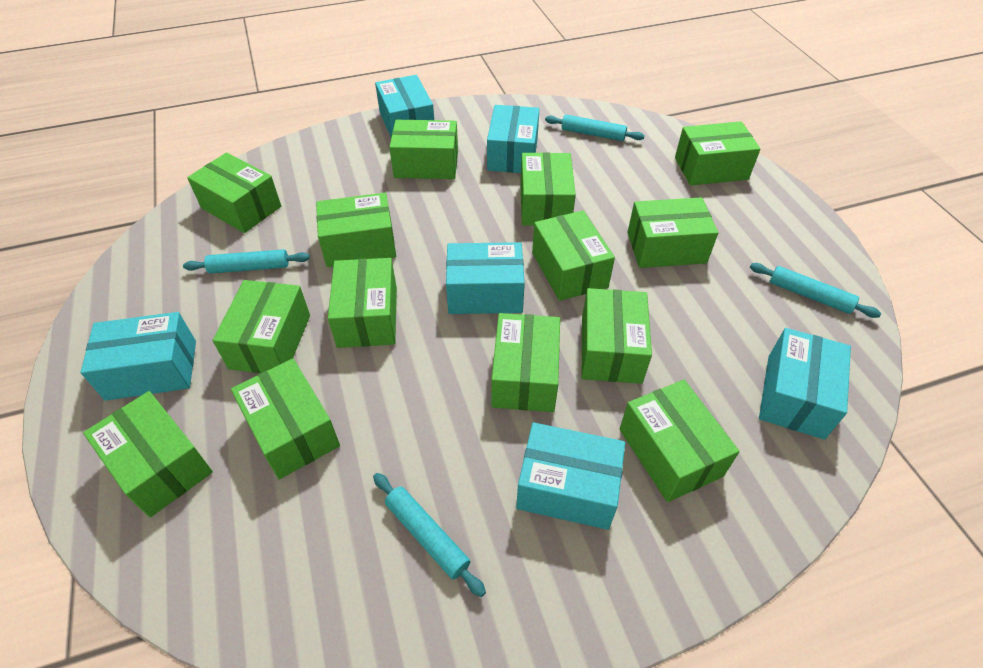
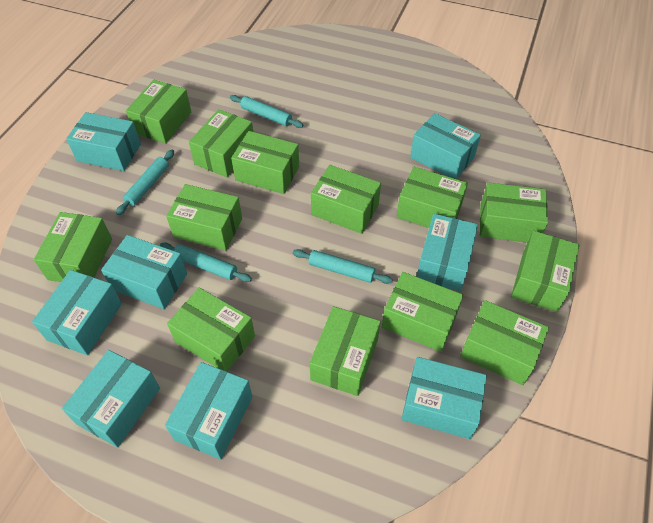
green box: 14 -> 13
turquoise box: 6 -> 8

